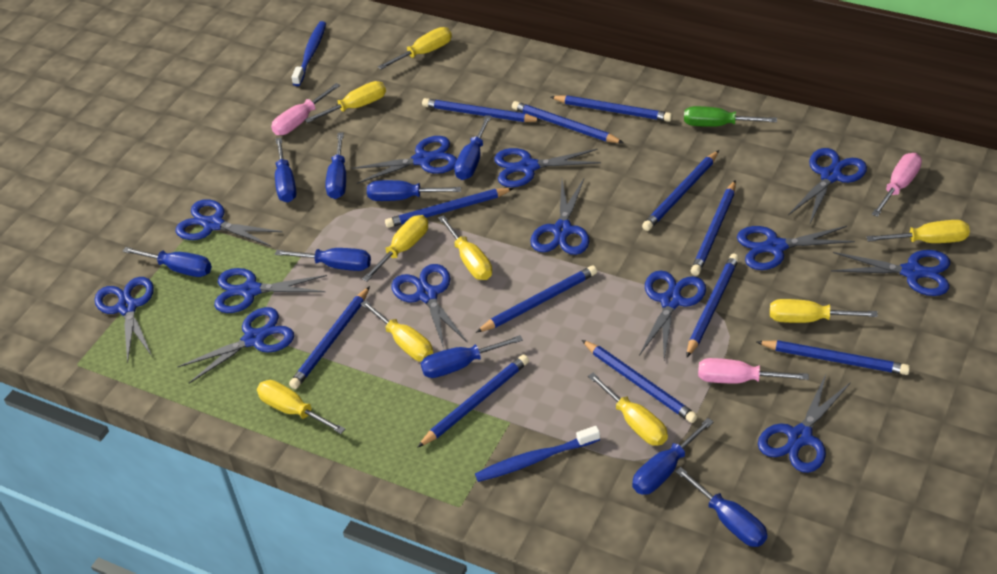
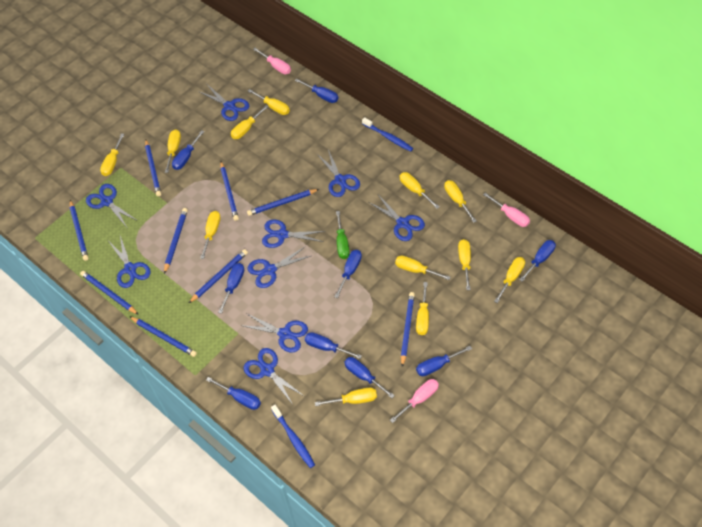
blue pencil: 12 -> 9
blue scissors: 13 -> 9
yellow screwdriver: 9 -> 12

